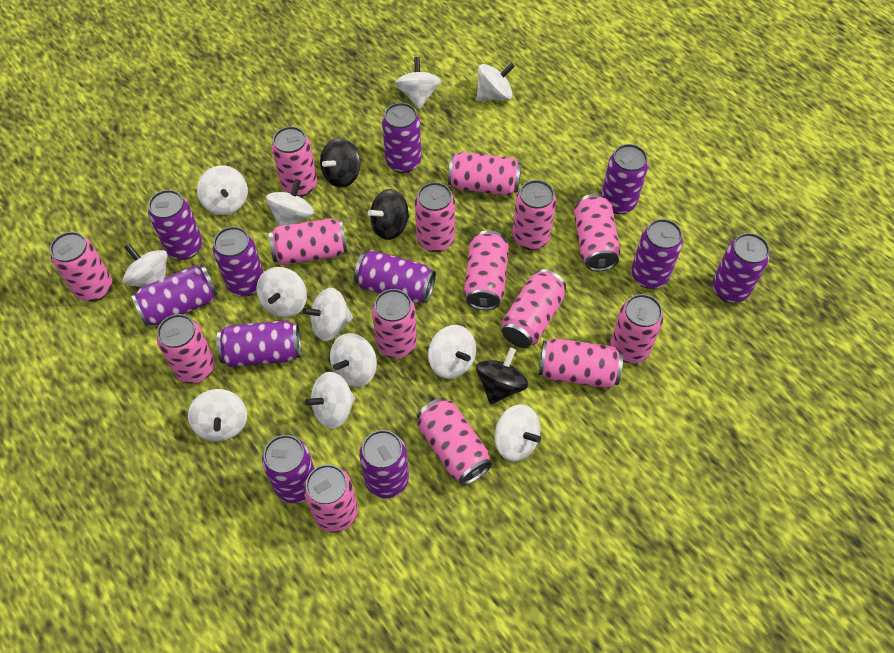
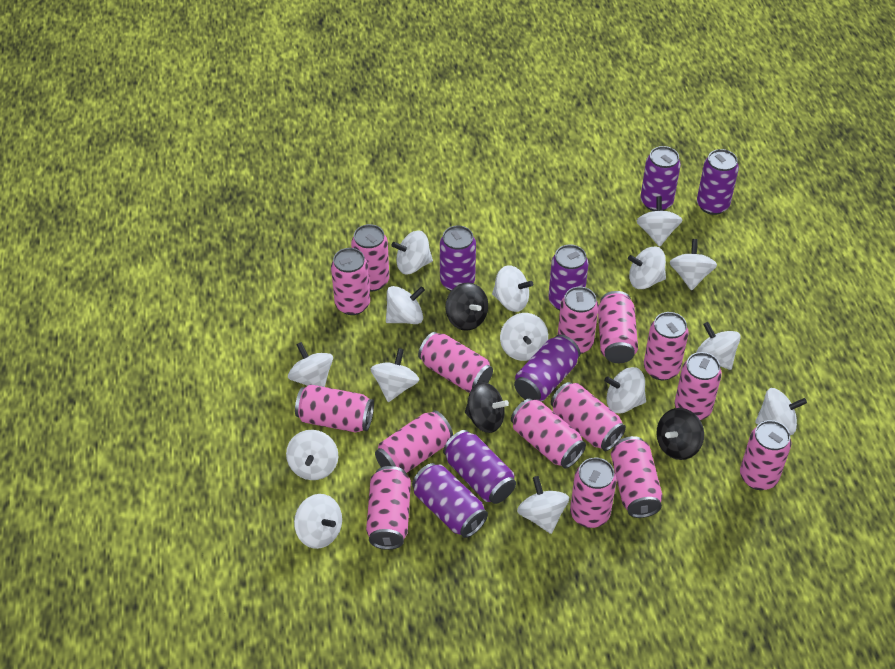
purple can: 11 -> 7
white spinning top: 12 -> 15

